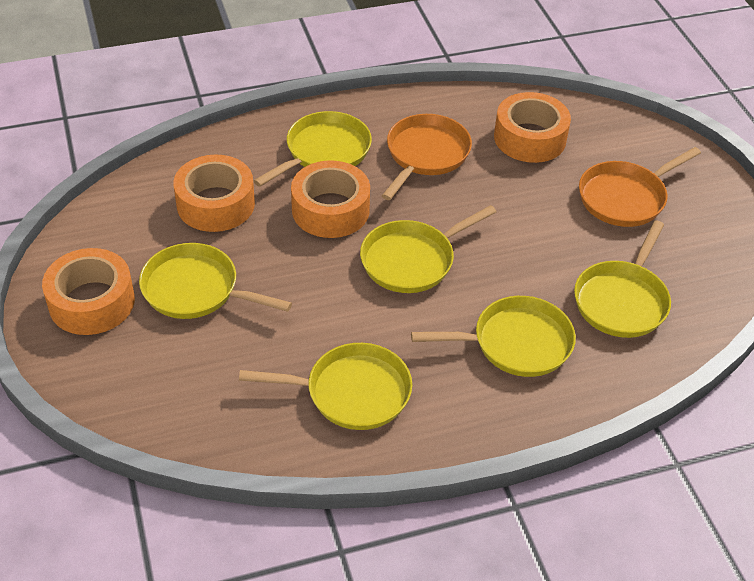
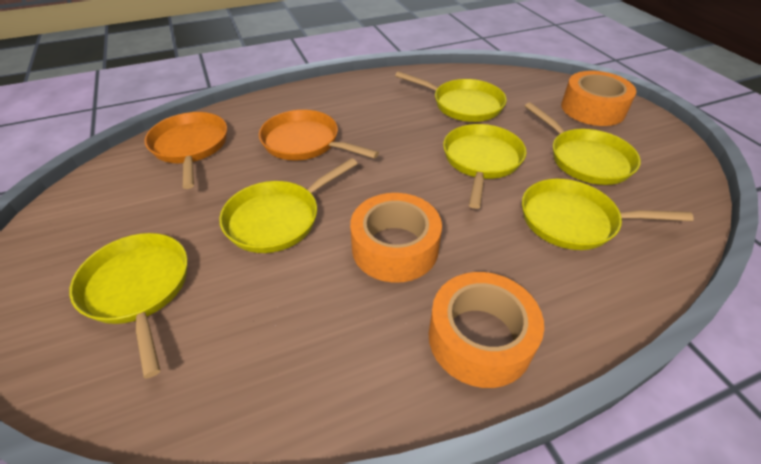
orange tape: 4 -> 3

